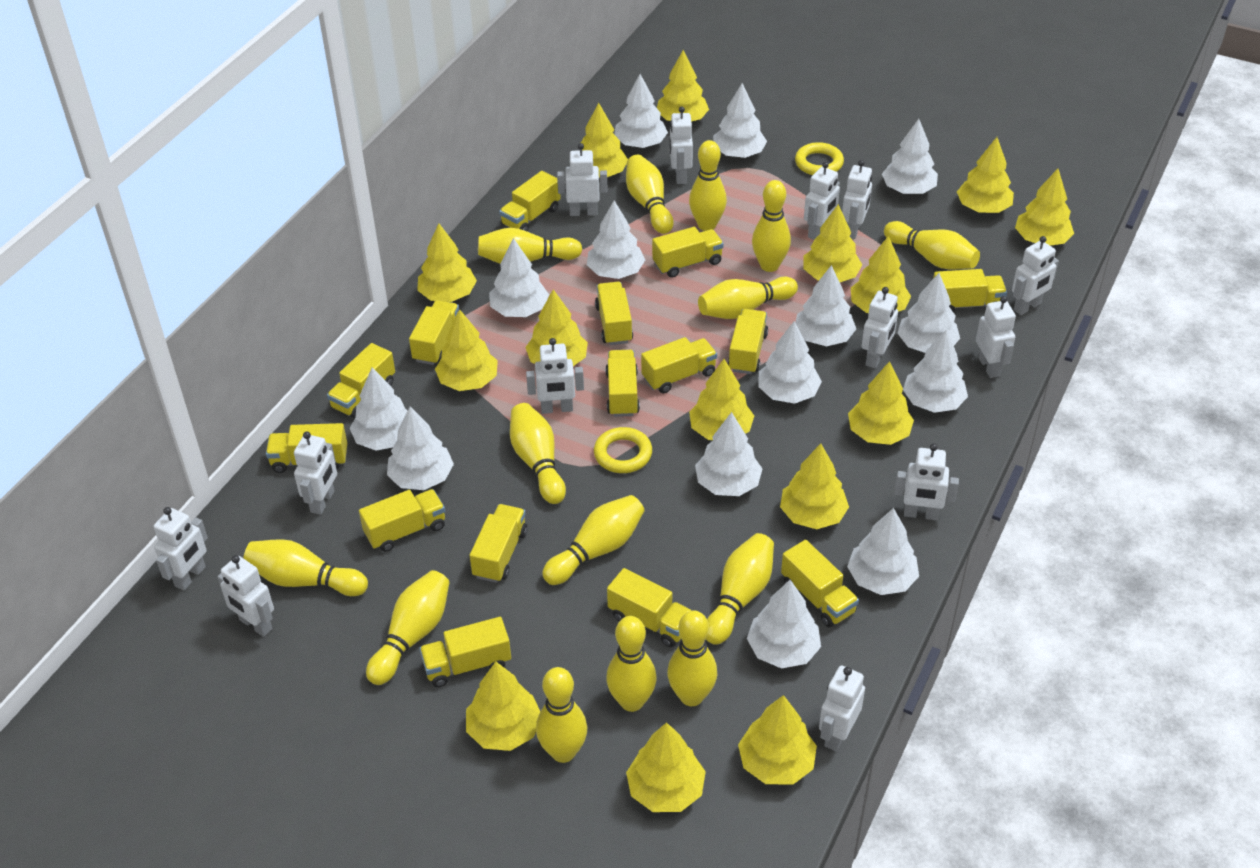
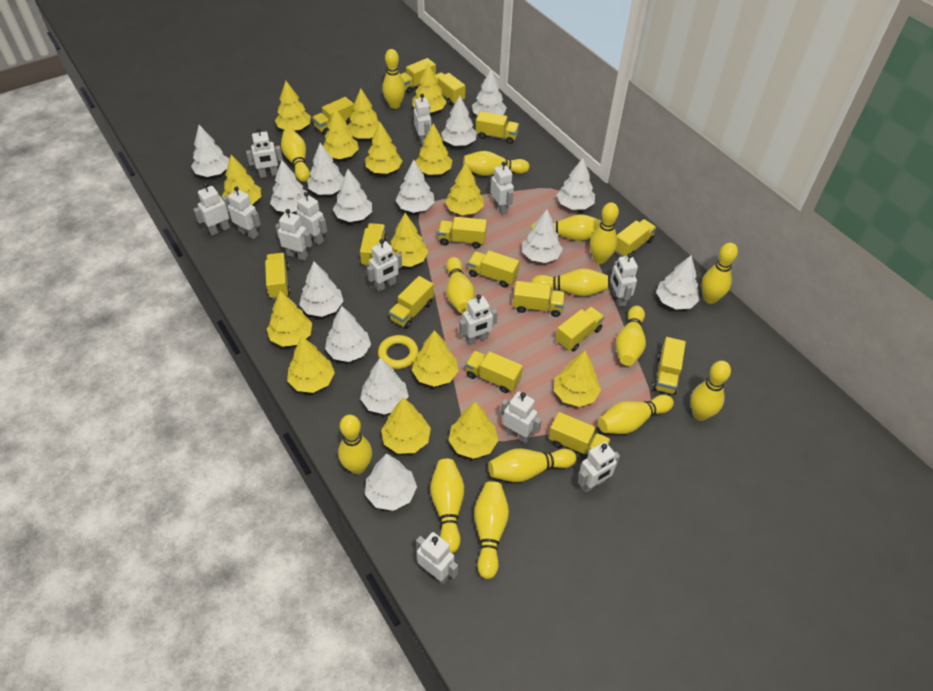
yellow bowling pin: 14 -> 15
yellow ring: 2 -> 1

